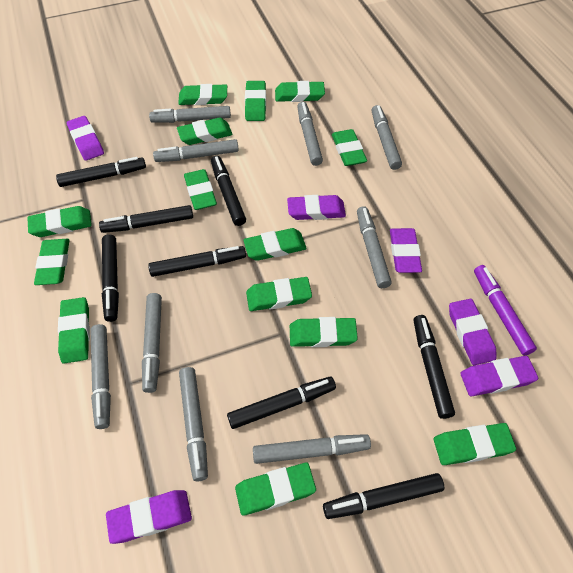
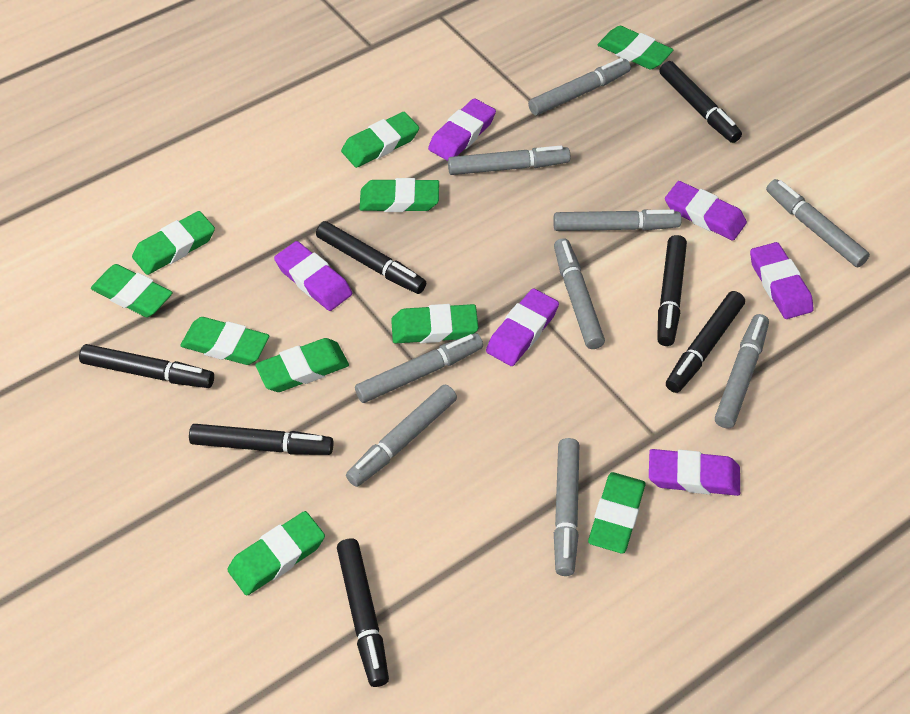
black marker: 8 -> 7
green eraser: 14 -> 10
purple marker: 1 -> 0

